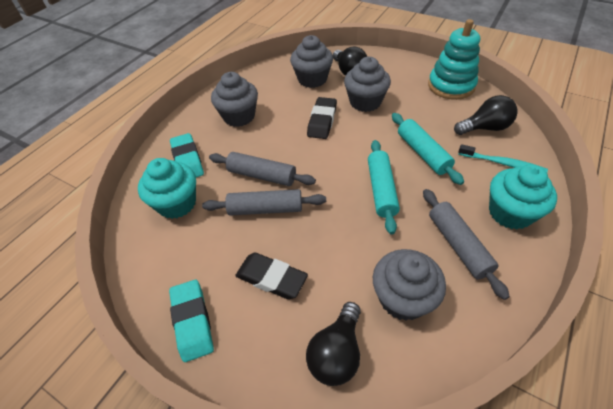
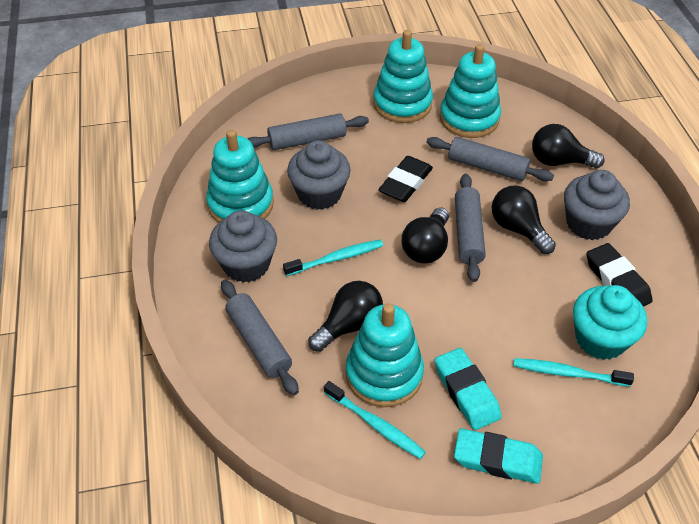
black light bulb: 3 -> 4
grey cupcake: 4 -> 3
grey rolling pin: 3 -> 4
turquoise cupcake: 2 -> 1
turquoise rolling pin: 2 -> 0
turquoise stacking toy: 1 -> 4
turquoise toothbrush: 1 -> 3

